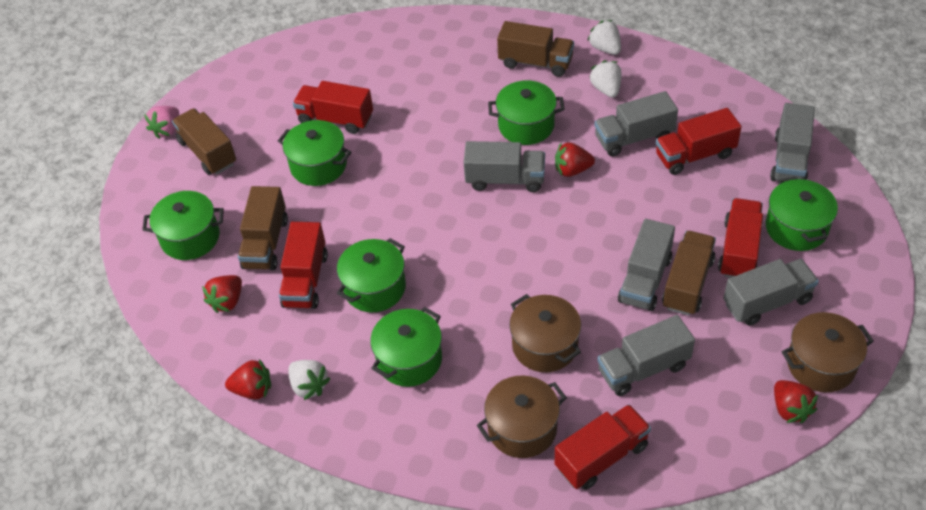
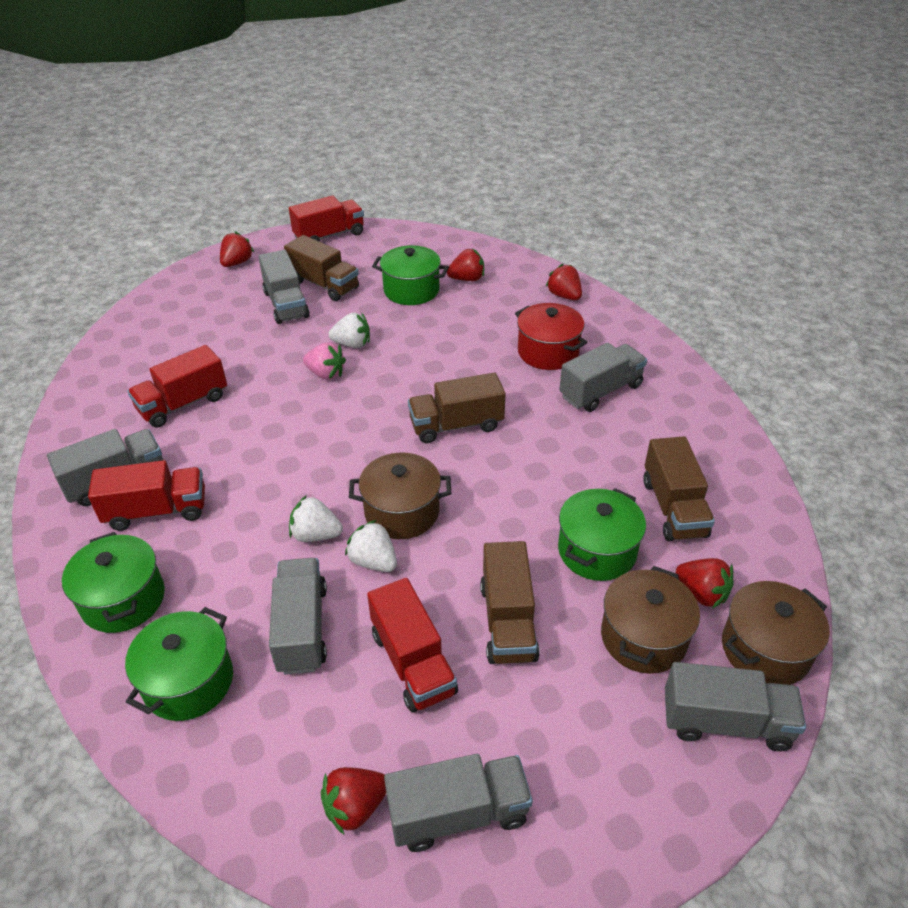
green pot: 6 -> 4
red pot: 0 -> 1
red strawberry: 4 -> 5
red truck: 5 -> 4

